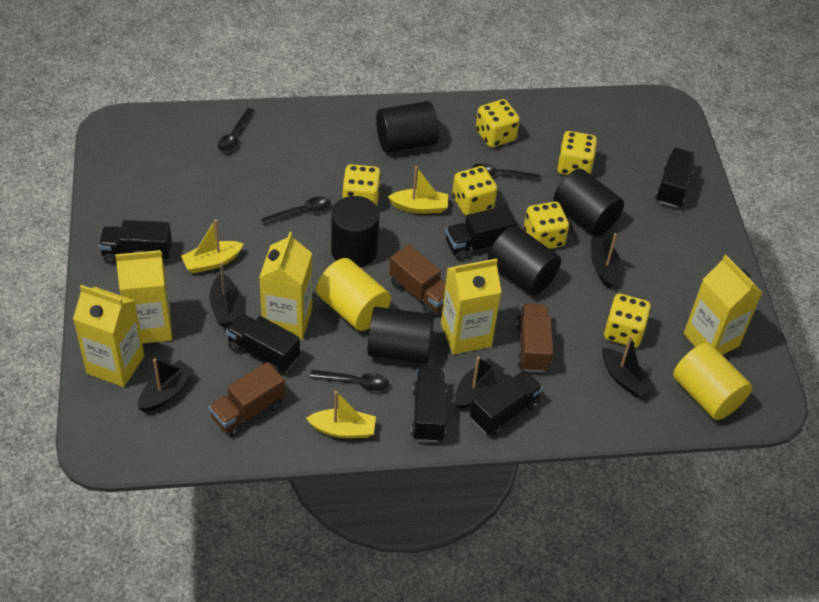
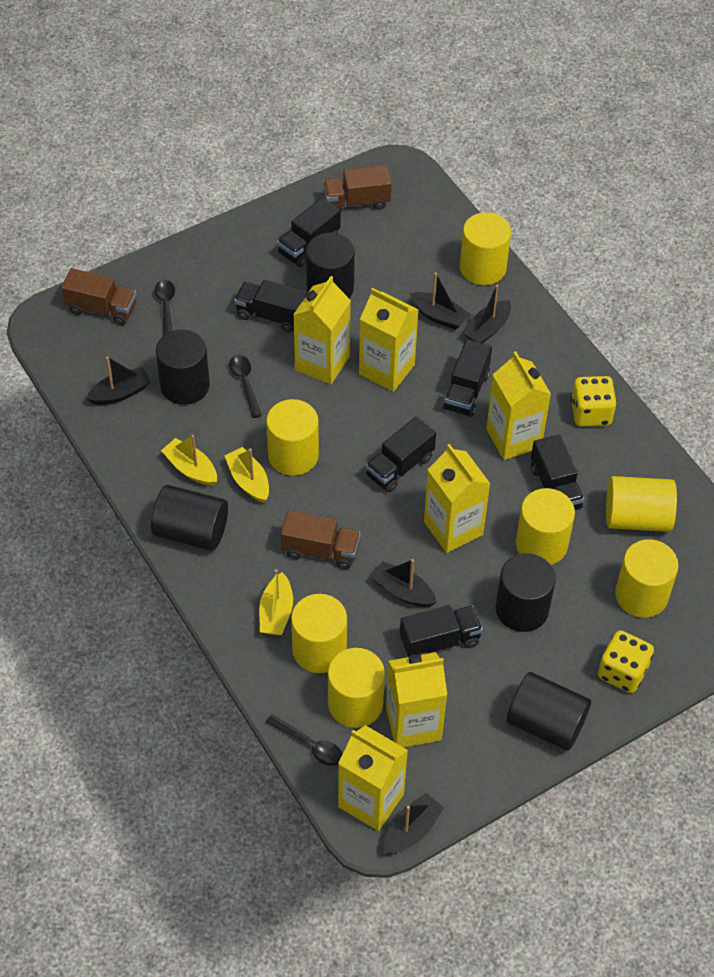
black spoon: 4 -> 3
yellow carton: 5 -> 6
yellow cylinder: 2 -> 7
yellow dice: 6 -> 2

